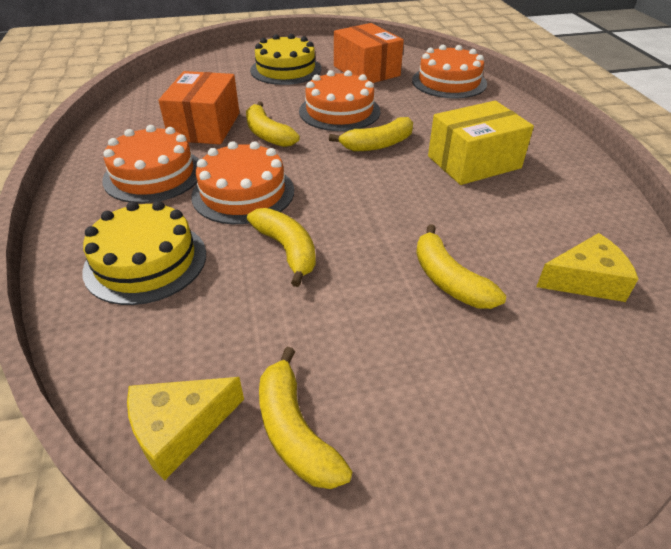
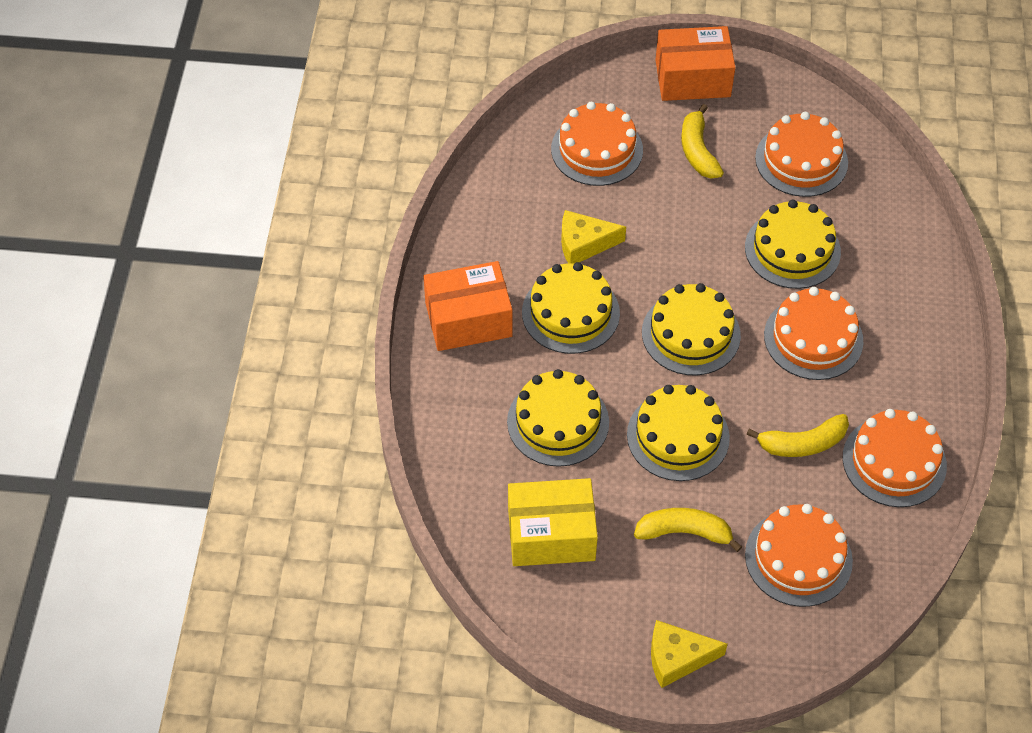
orange cake: 4 -> 5
yellow banana: 5 -> 3
yellow cake: 2 -> 5

